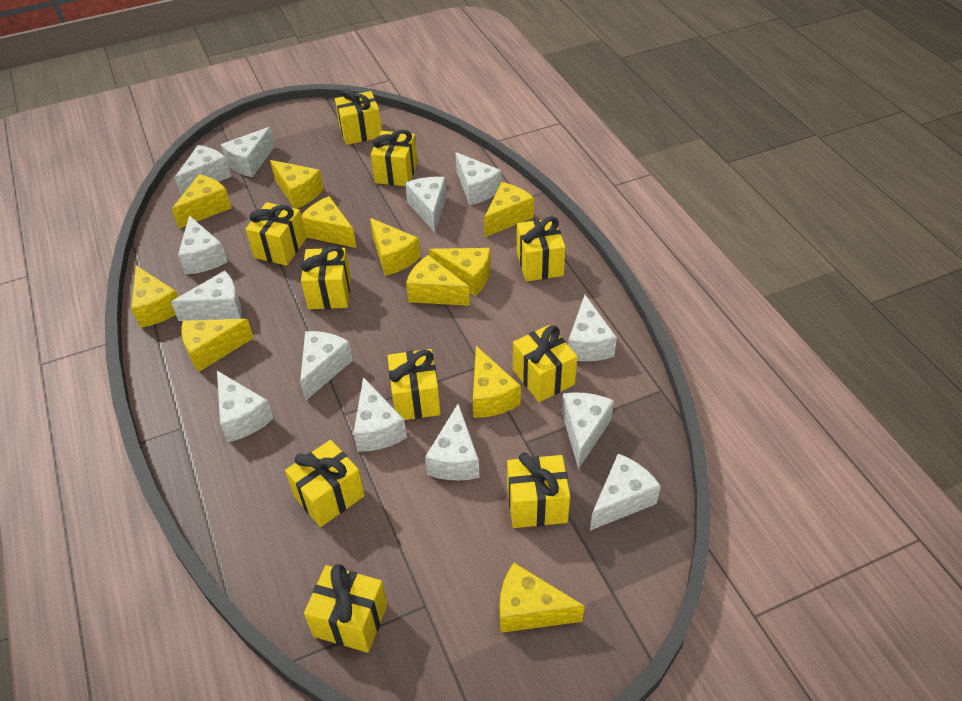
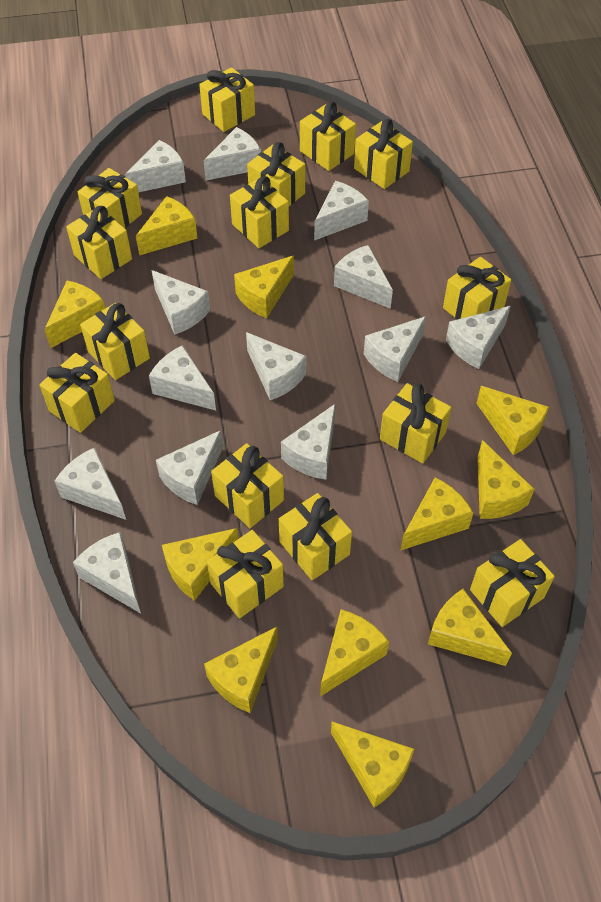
yellow gift: 10 -> 15

